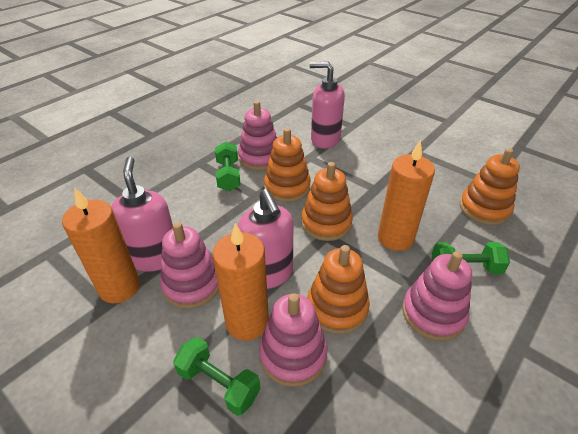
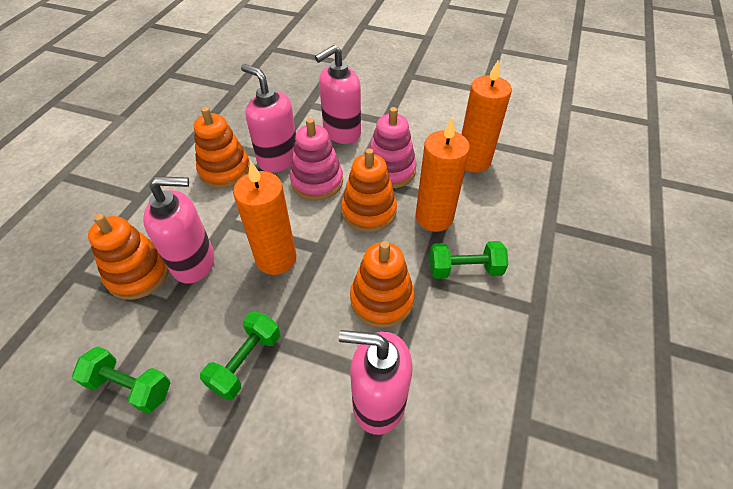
pink soap dispenser: 3 -> 4
pink stacking toy: 4 -> 2

